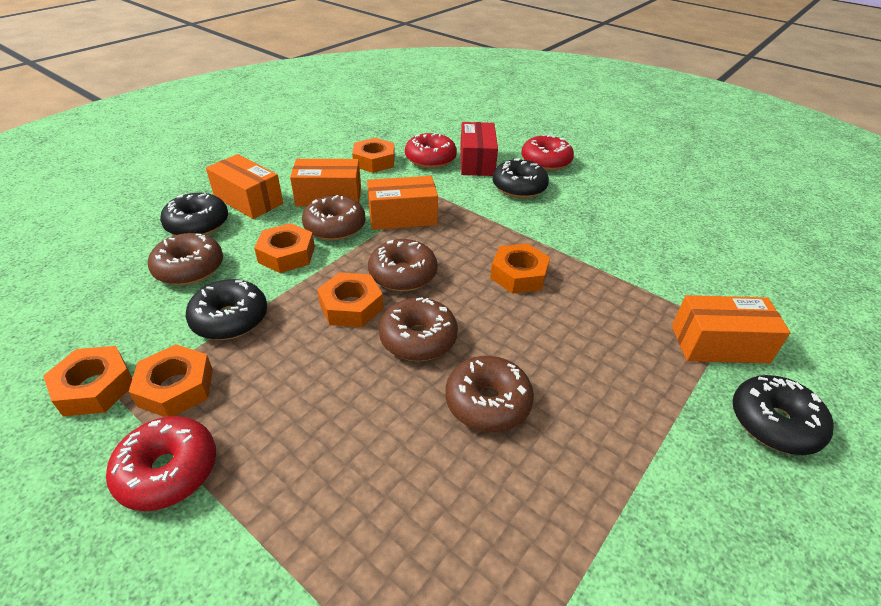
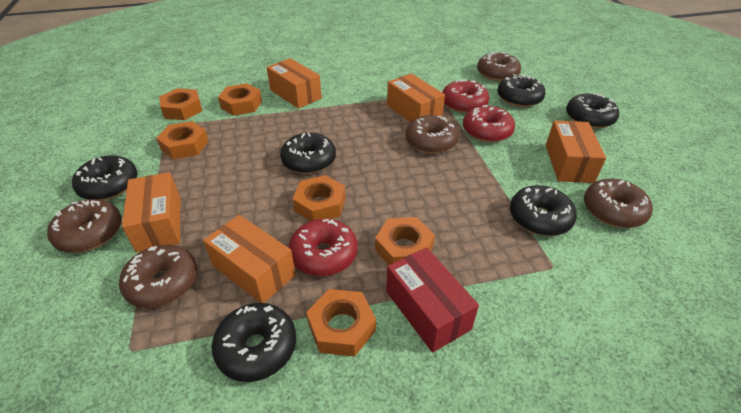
black donut: 4 -> 6
orange box: 4 -> 5

